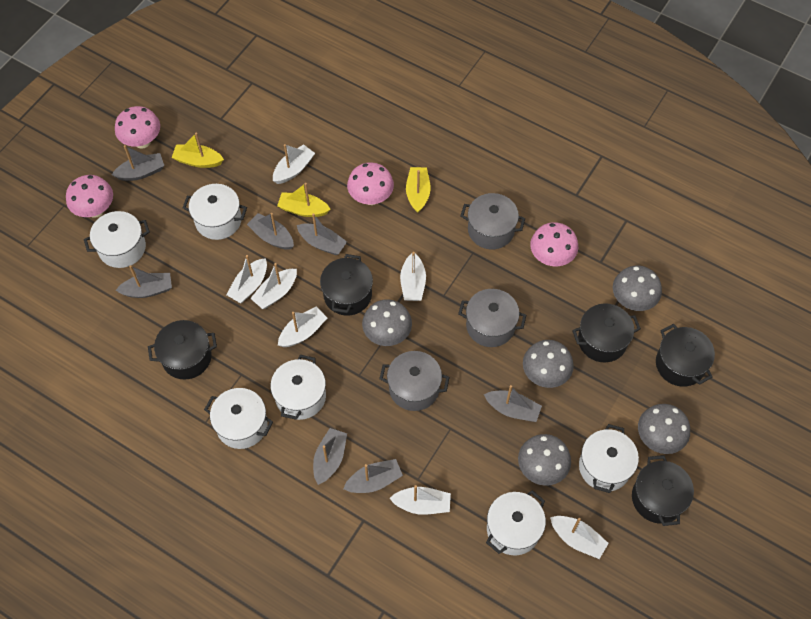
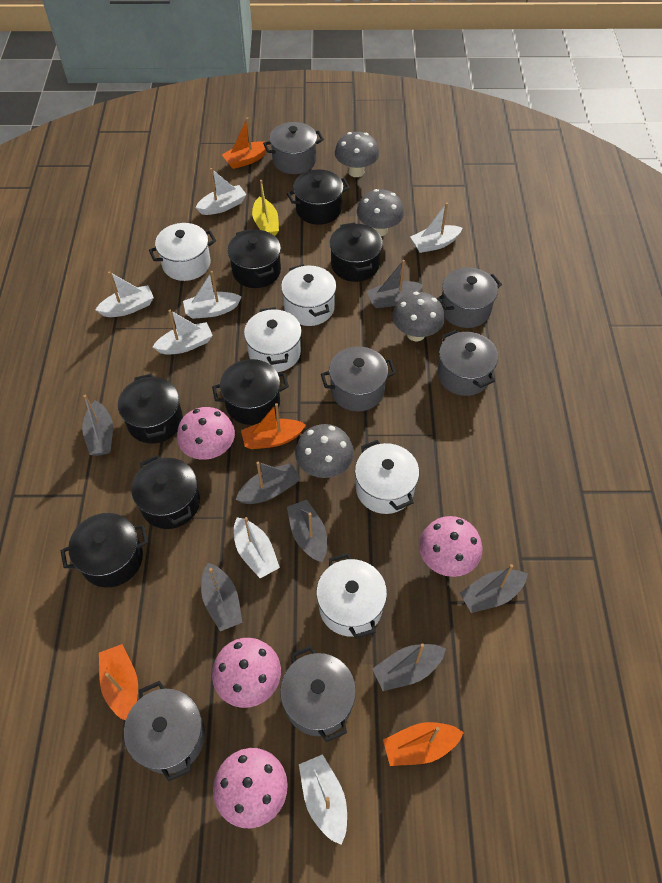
black pot: 5 -> 7
grey mushroom: 5 -> 4
grey pot: 3 -> 6
orange boat: 0 -> 4
white pot: 6 -> 5
yellow boat: 3 -> 1

